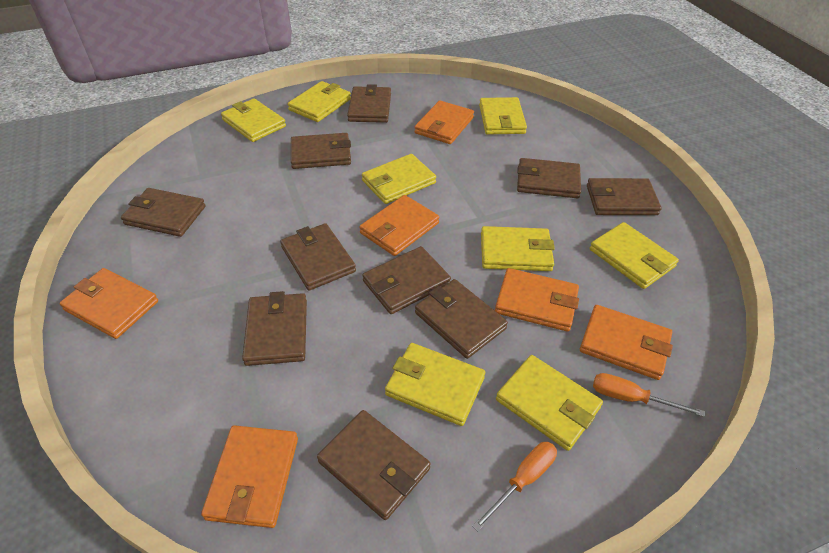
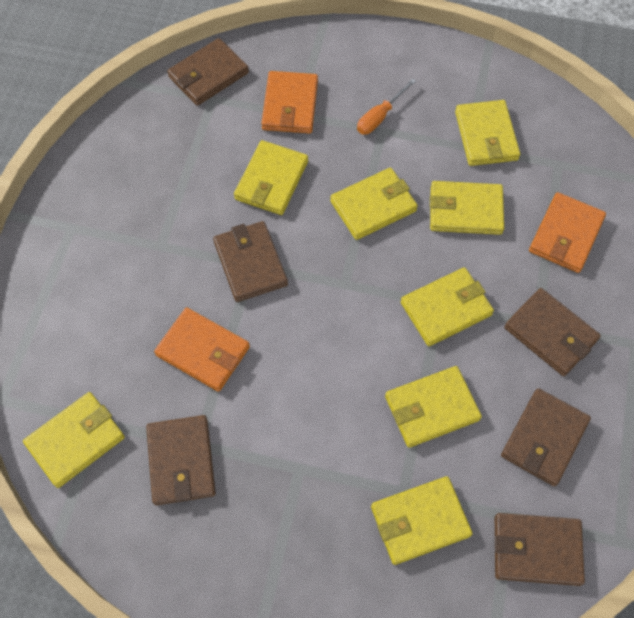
brown wallet: 10 -> 6
orange screwdriver: 2 -> 1
orange wallet: 6 -> 3

